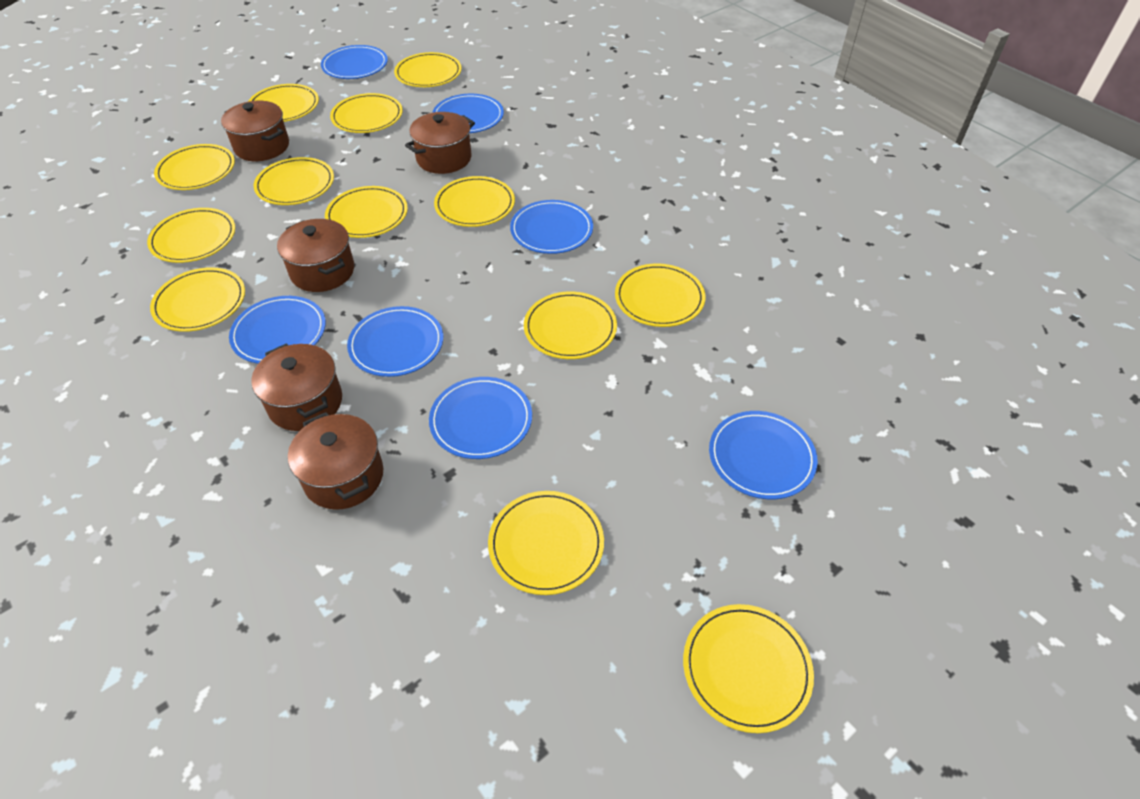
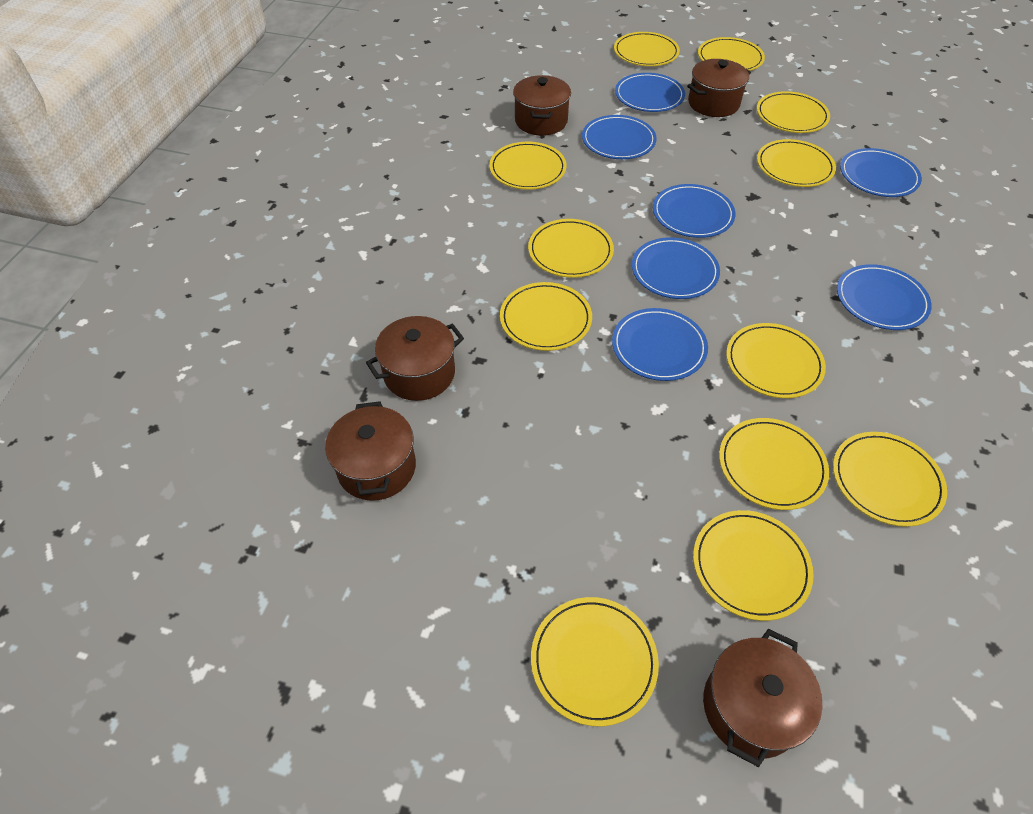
yellow plate: 13 -> 12

